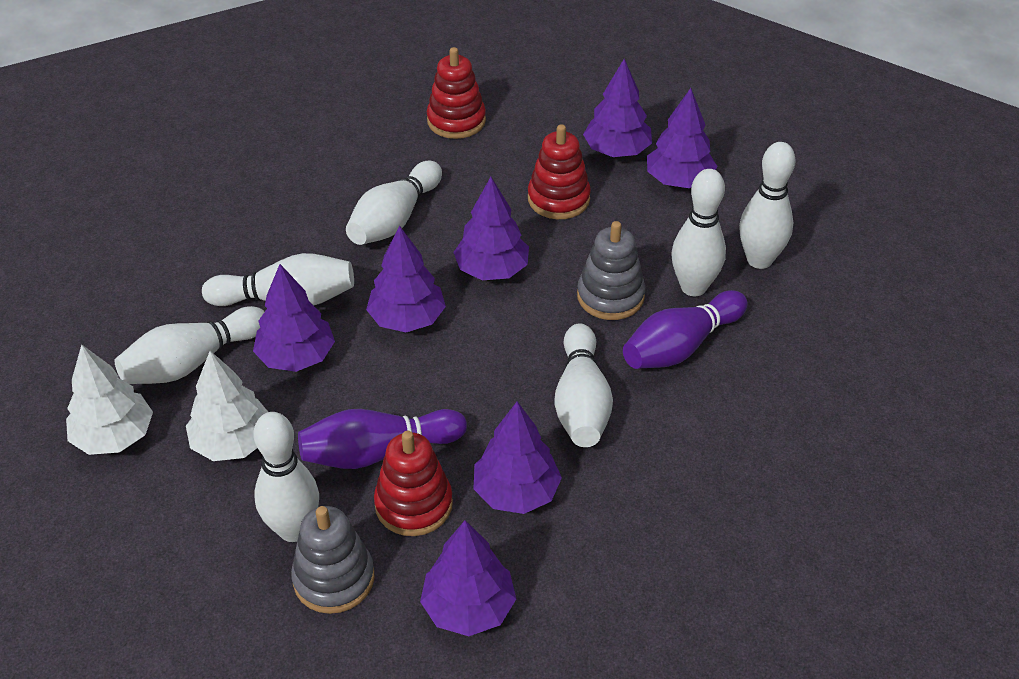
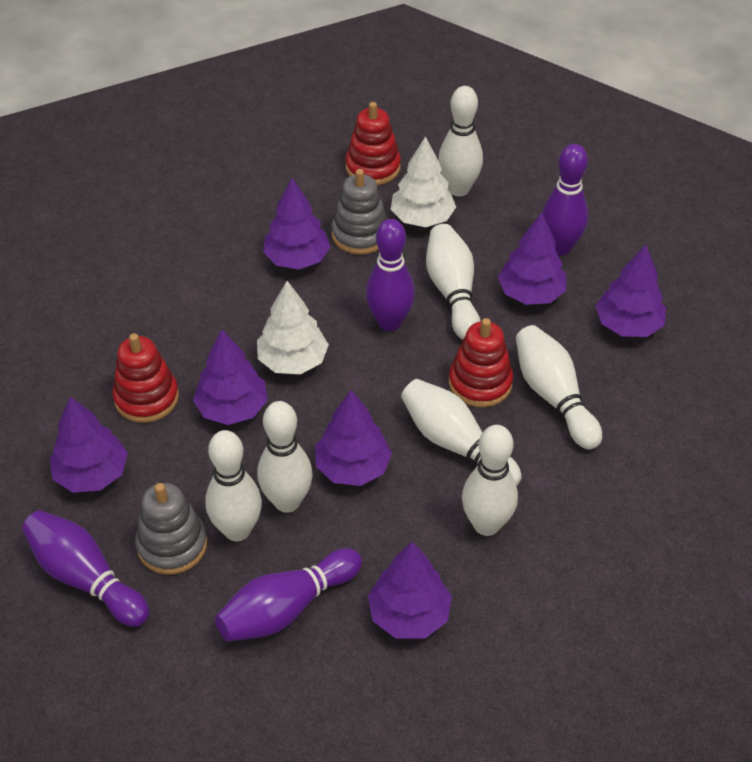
purple bowling pin: 2 -> 4

